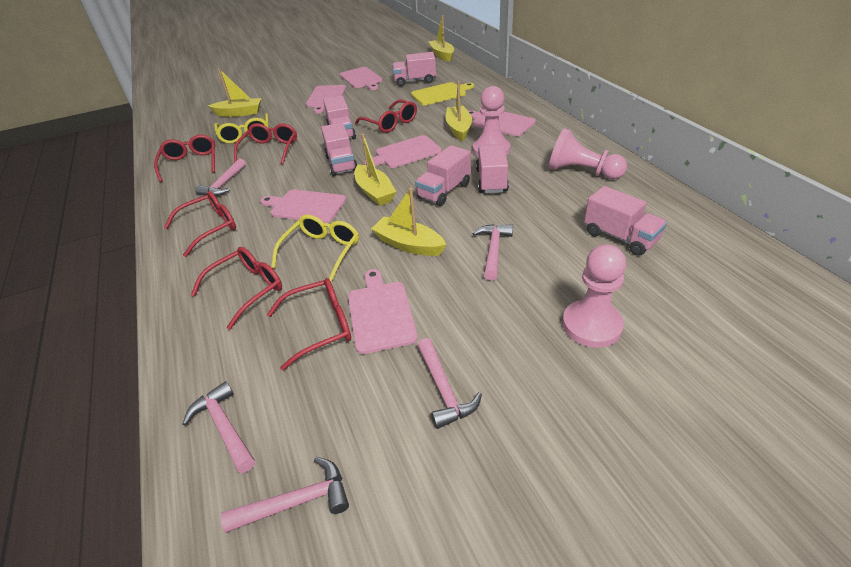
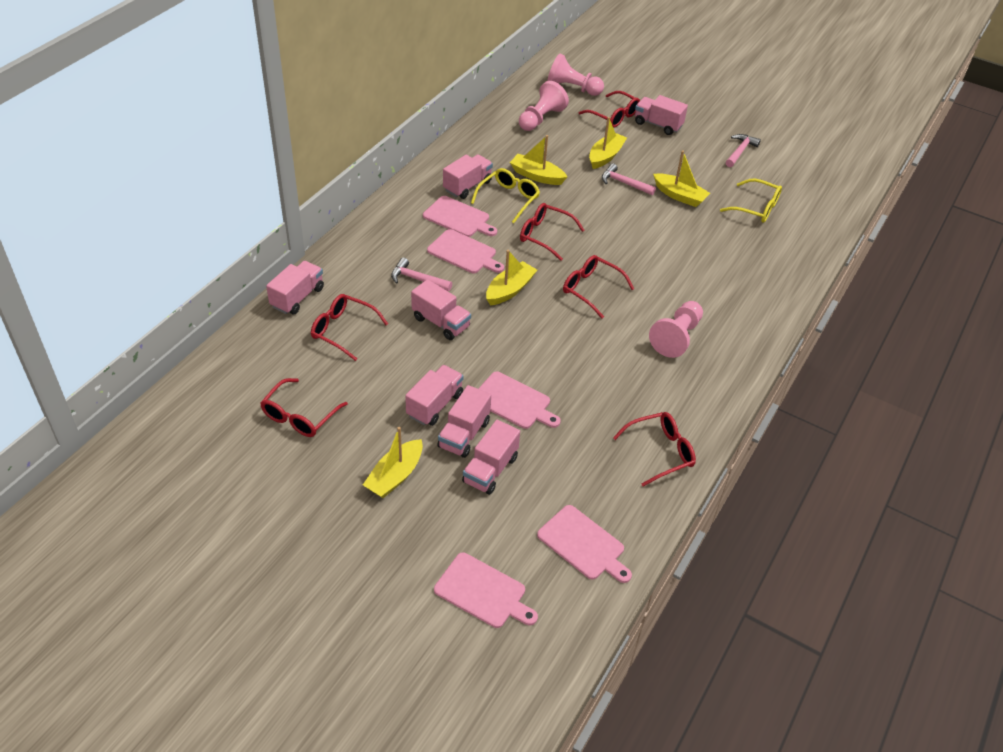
pink cutting board: 6 -> 5
pink hammer: 5 -> 3
pink truck: 6 -> 7
yellow cutting board: 1 -> 0

